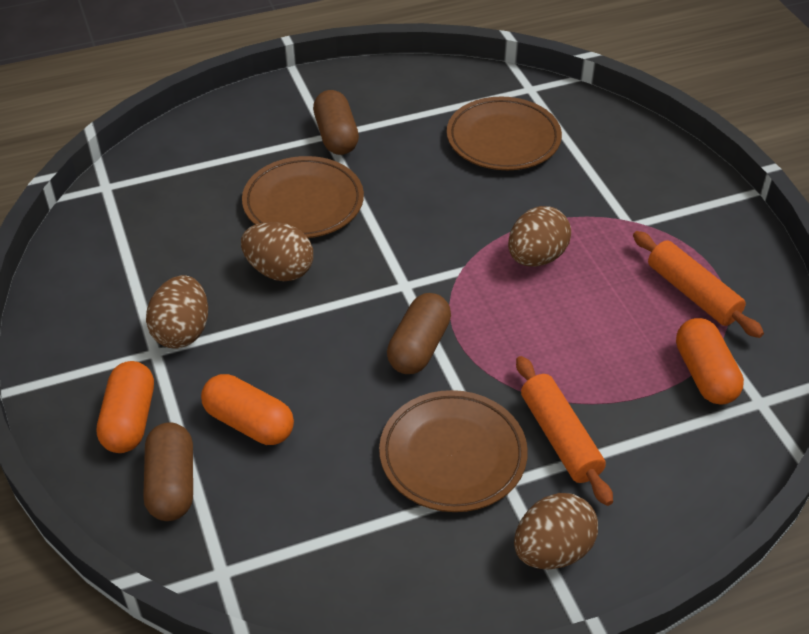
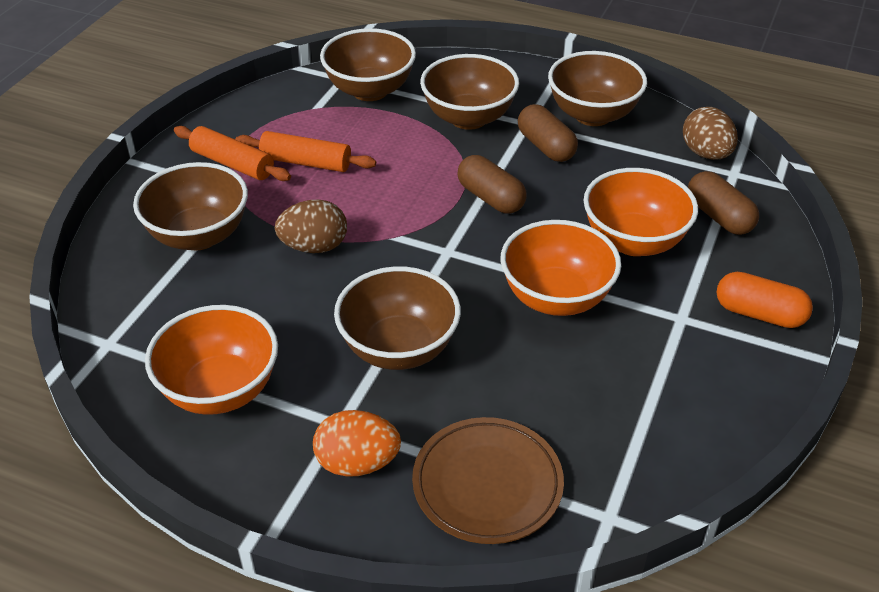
brown bowl: 0 -> 5
brown egg: 4 -> 2
brown plate: 3 -> 1
orange bowl: 0 -> 3
orange capsule: 3 -> 1
orange egg: 0 -> 1

